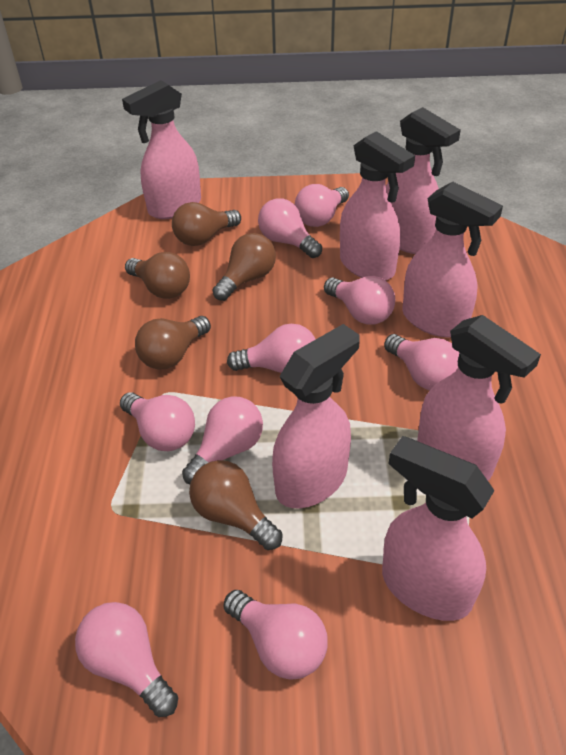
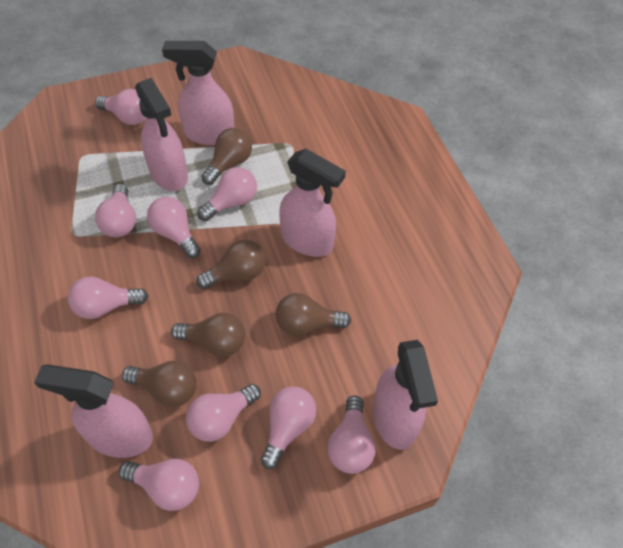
pink spray bottle: 7 -> 5

